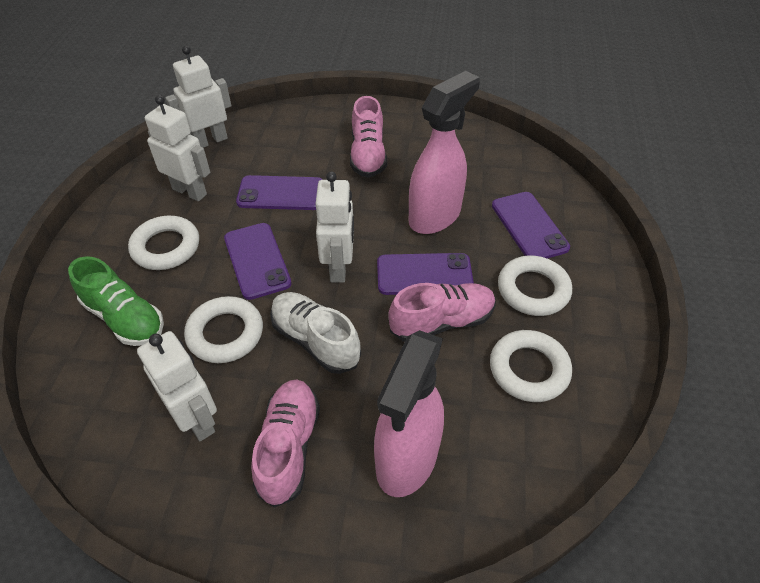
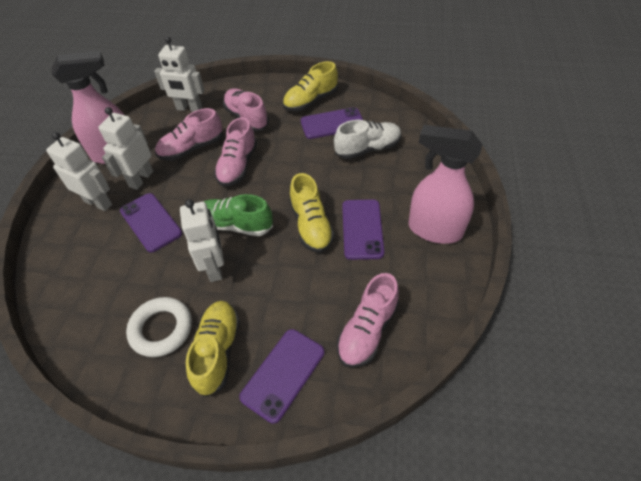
pink shoe: 3 -> 4
white ring: 4 -> 1
yellow shoe: 0 -> 3

